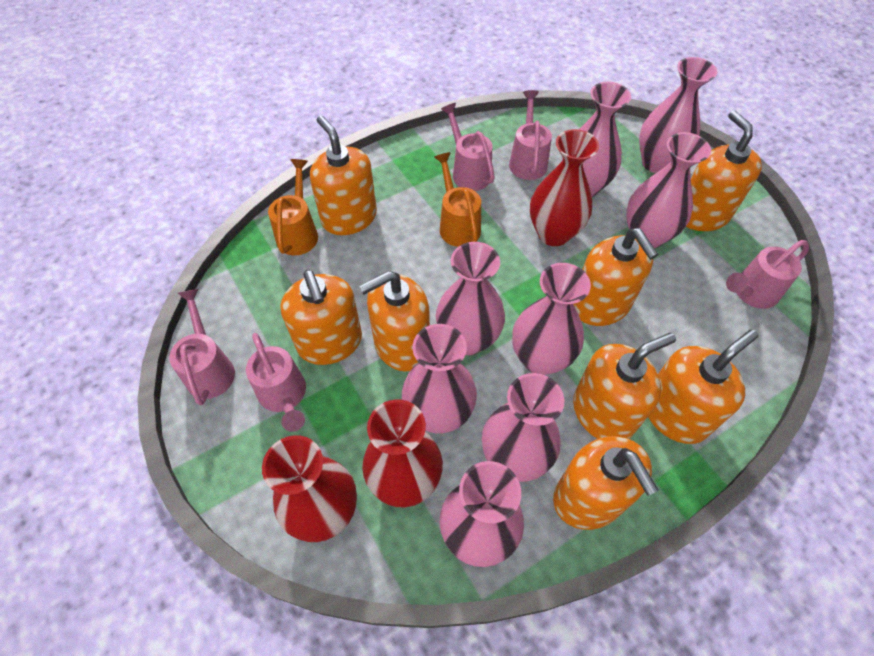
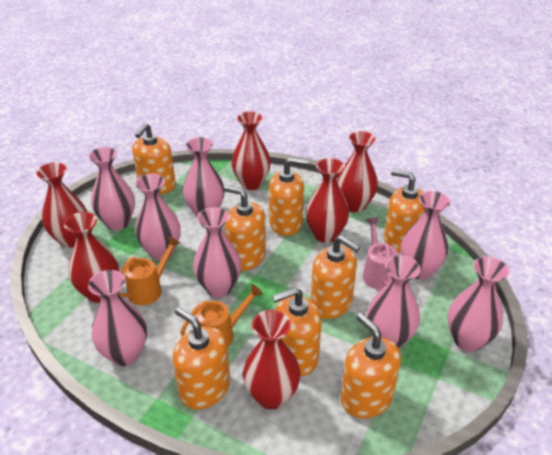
pink watering can: 5 -> 1
red vase: 3 -> 6

